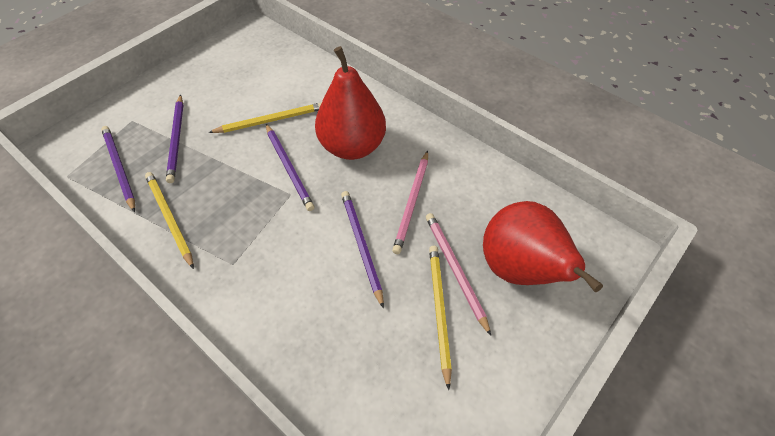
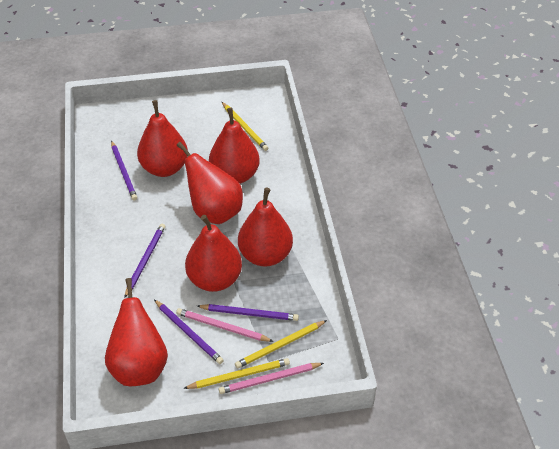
red pear: 2 -> 6

